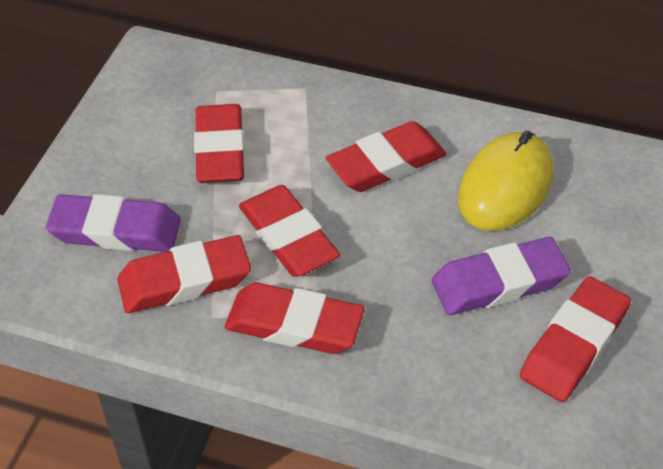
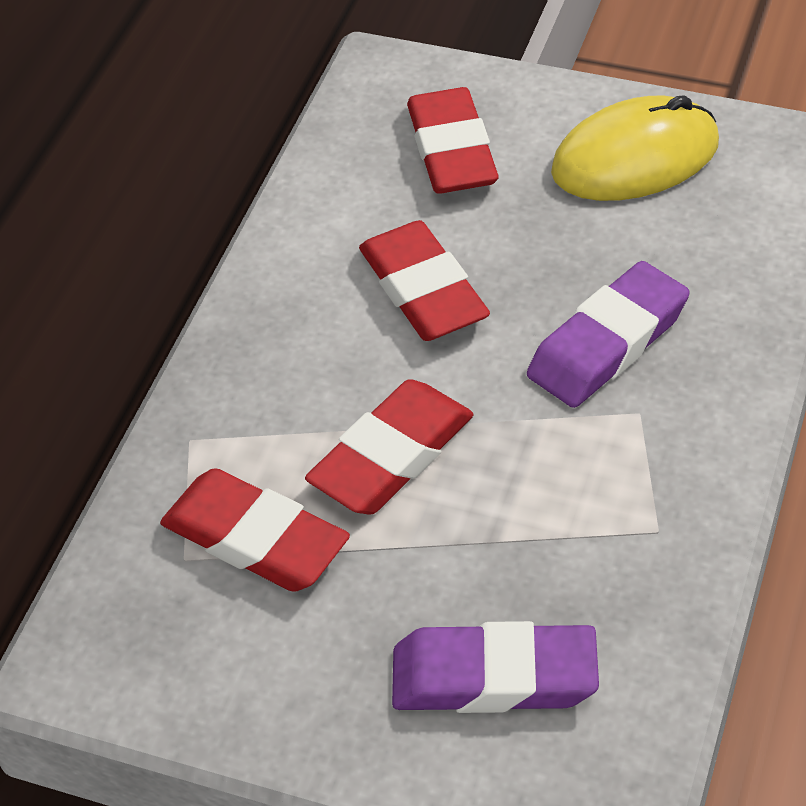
red eraser: 6 -> 4

